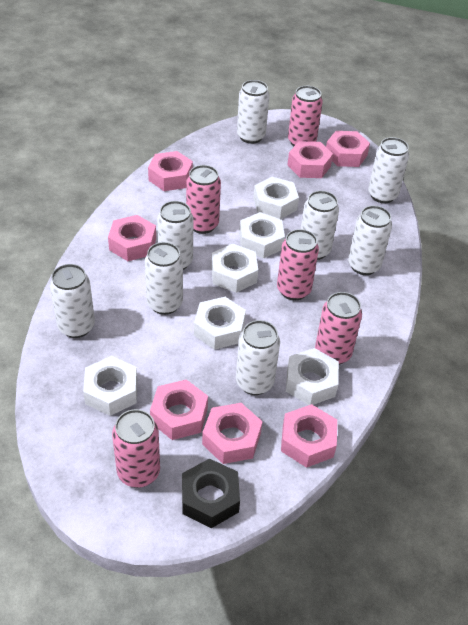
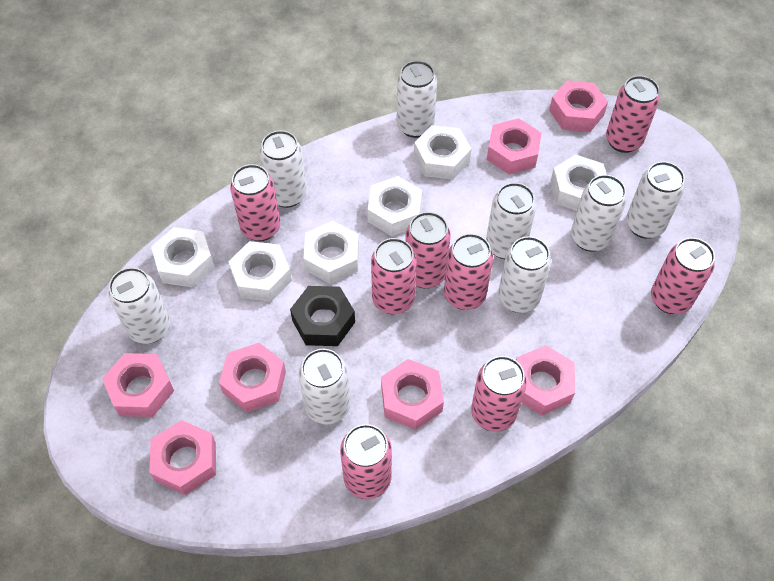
pink can: 5 -> 8

